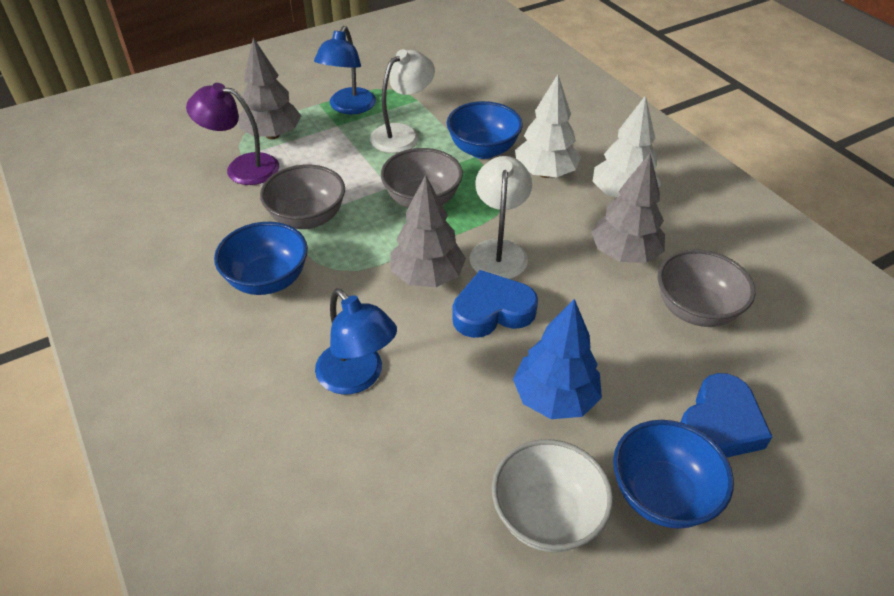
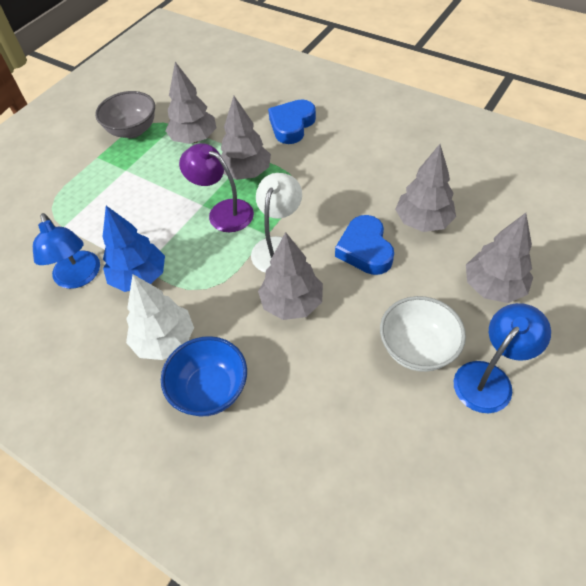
blue bowl: 3 -> 1
grey bowl: 3 -> 1
grey tree: 3 -> 5
white lamp: 2 -> 1
white tree: 2 -> 1

